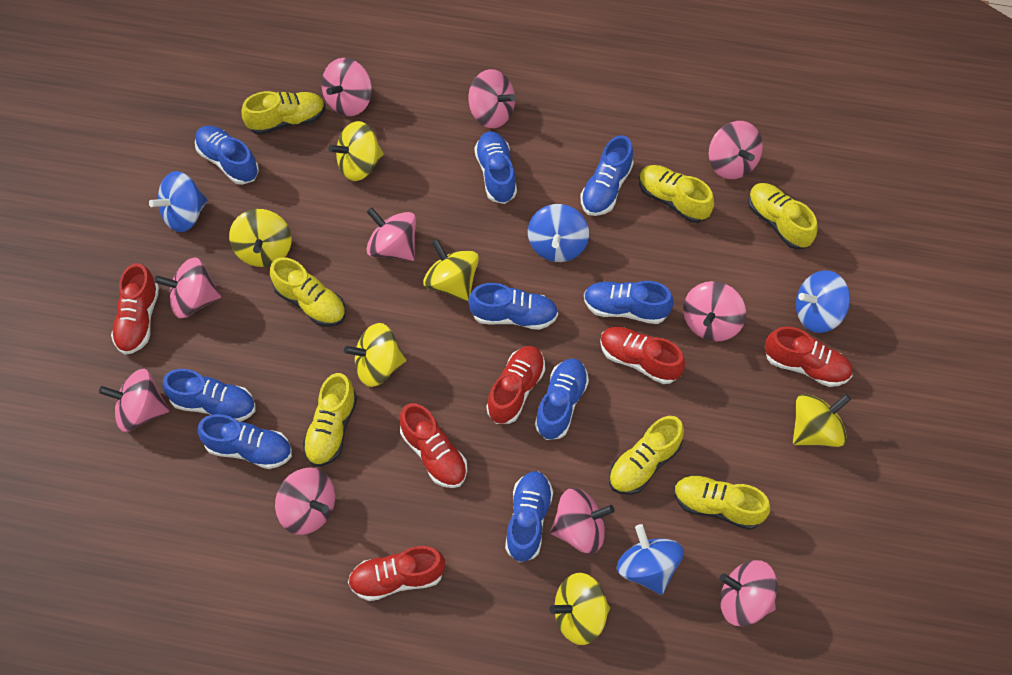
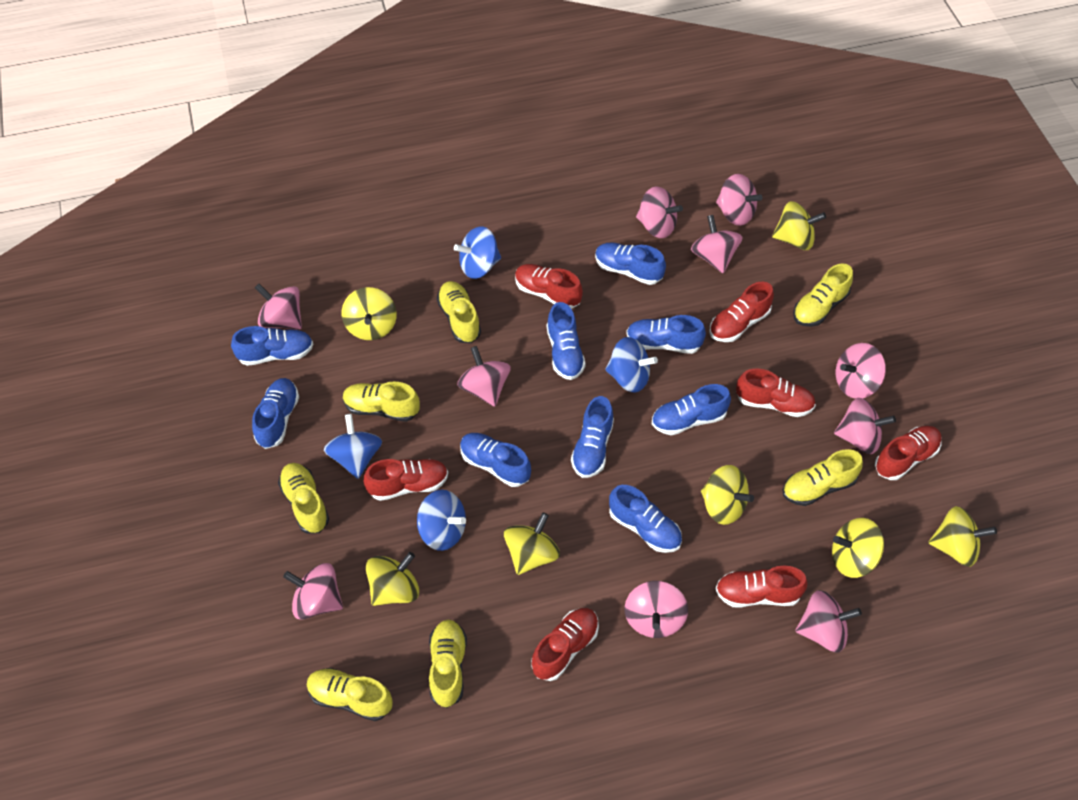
red shoe: 6 -> 7
yellow spinning top: 6 -> 7

